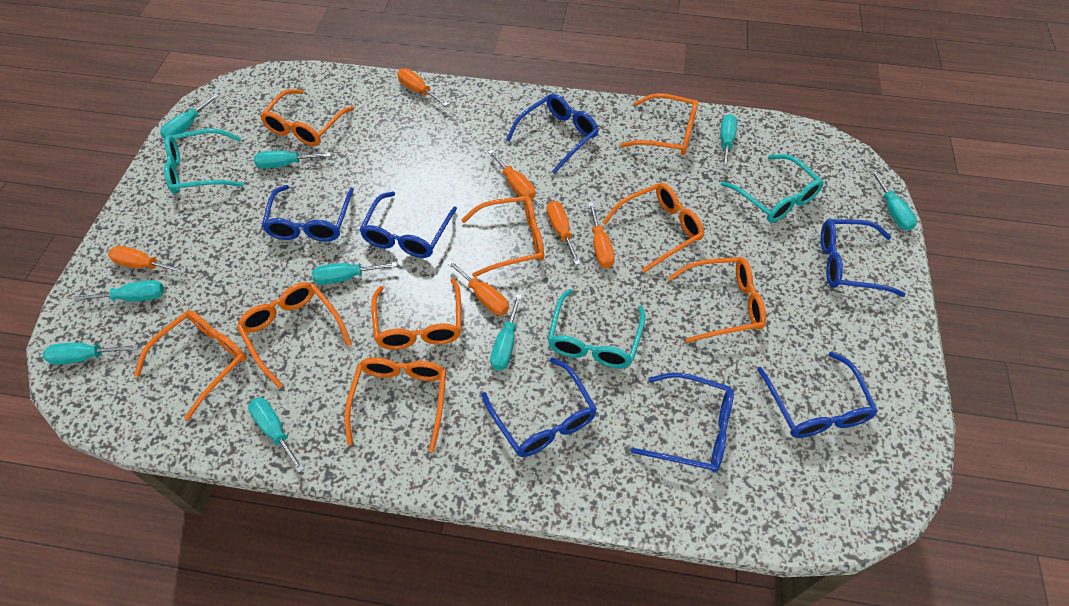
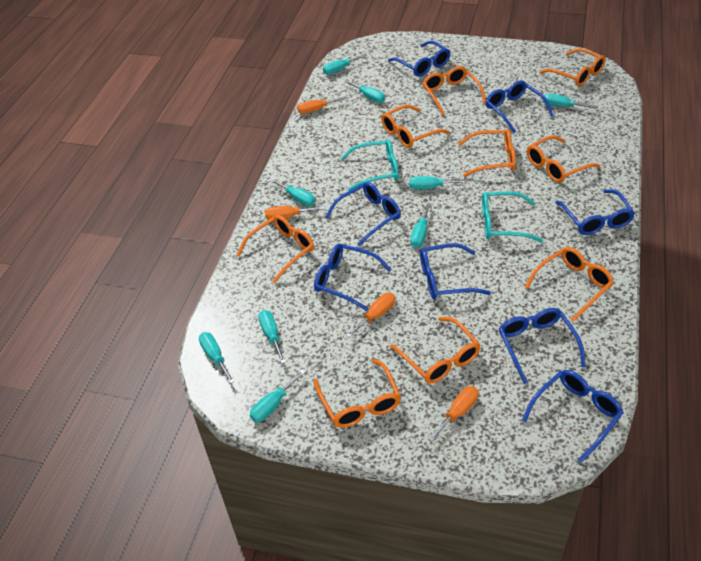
blue glasses: 7 -> 8
orange screwdriver: 6 -> 4
turquoise glasses: 3 -> 2

